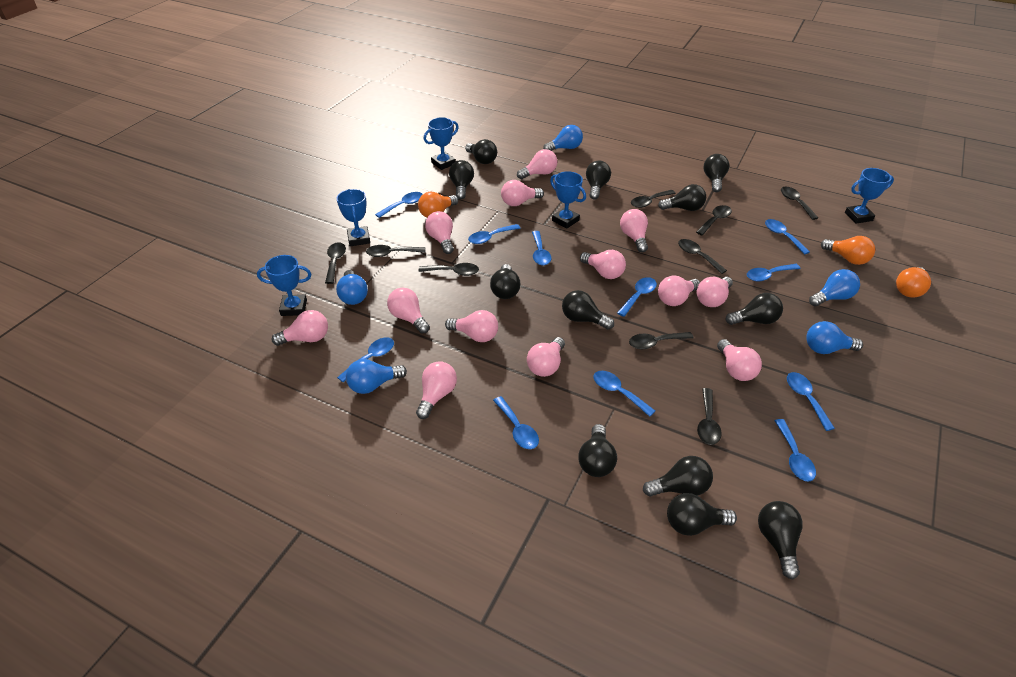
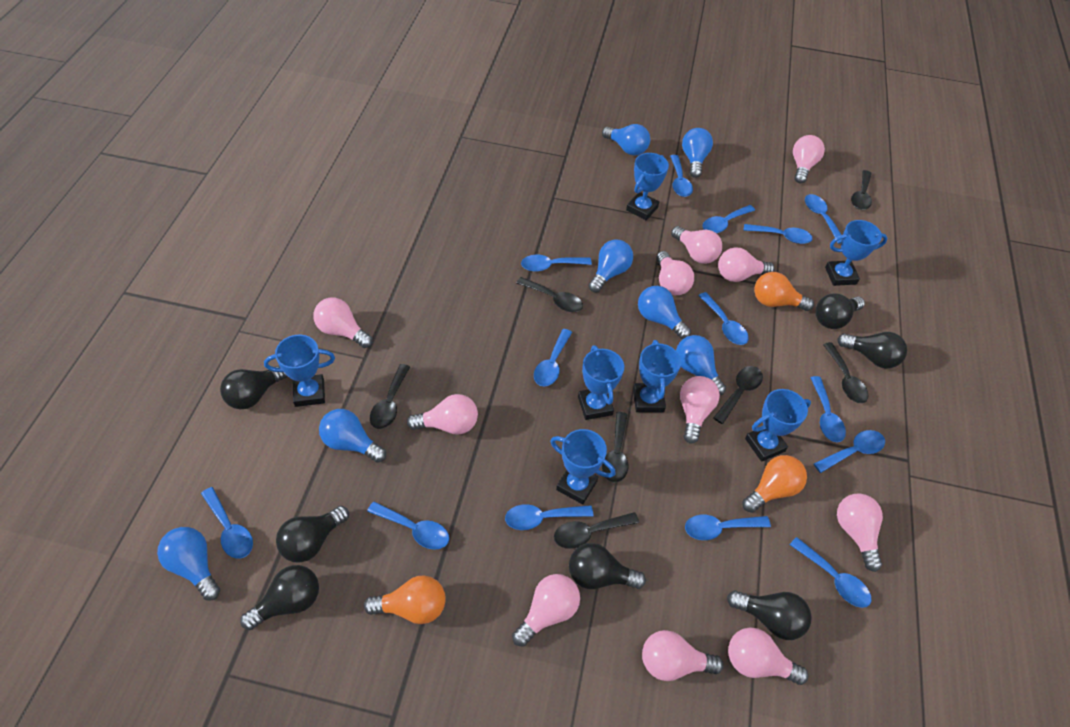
black light bulb: 12 -> 7
black spoon: 9 -> 7
blue light bulb: 5 -> 7
blue spoon: 11 -> 14
blue trophy: 5 -> 7
pink light bulb: 13 -> 11

